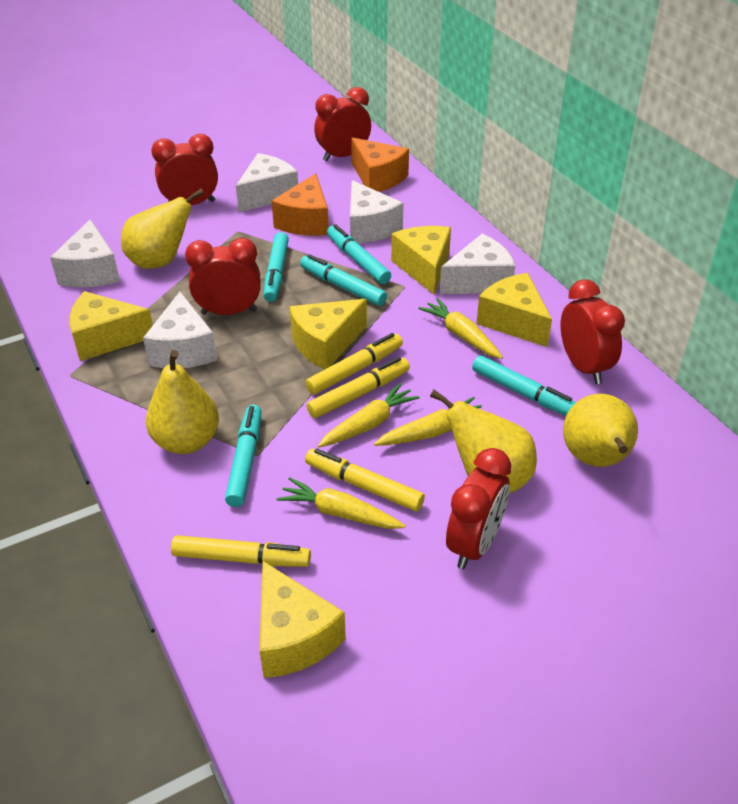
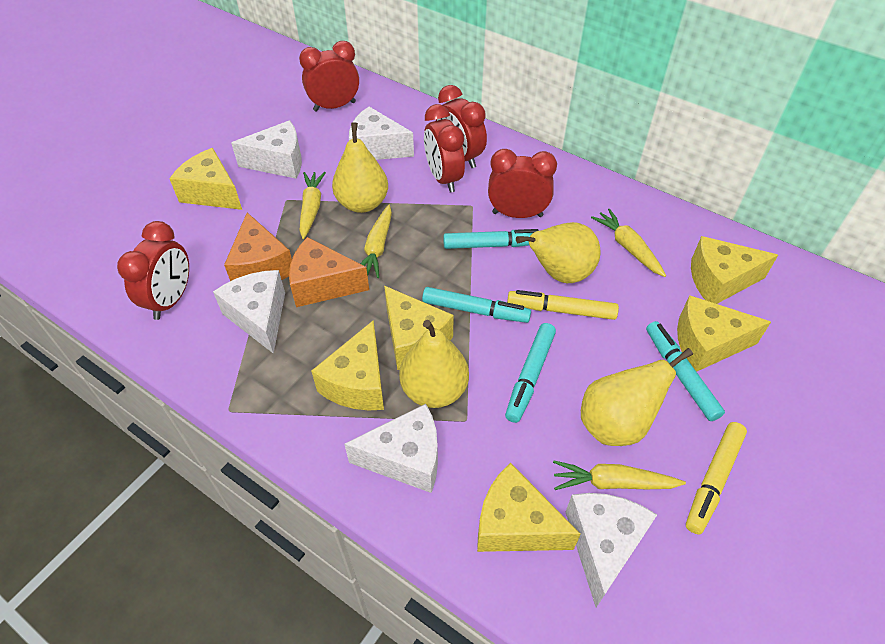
turquoise marker: 5 -> 4
yellow cheese: 5 -> 6
yellow marker: 4 -> 2

